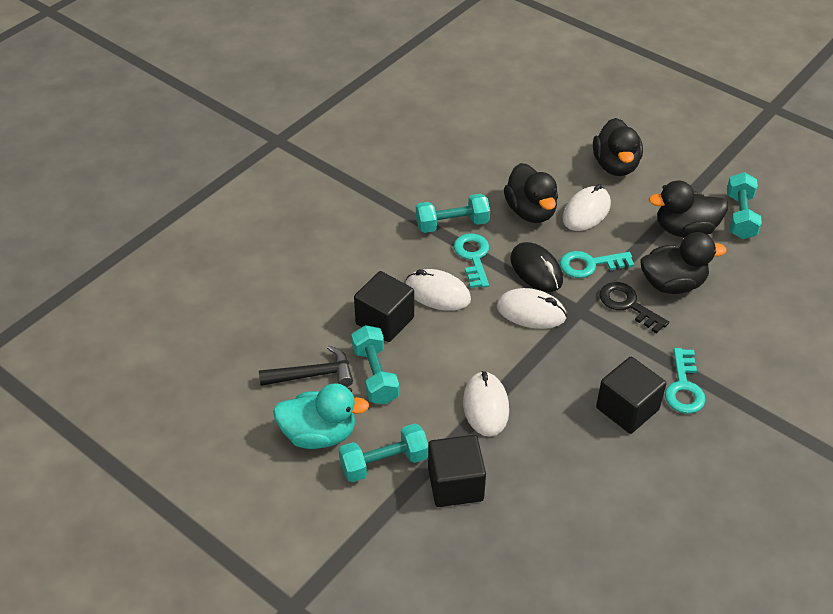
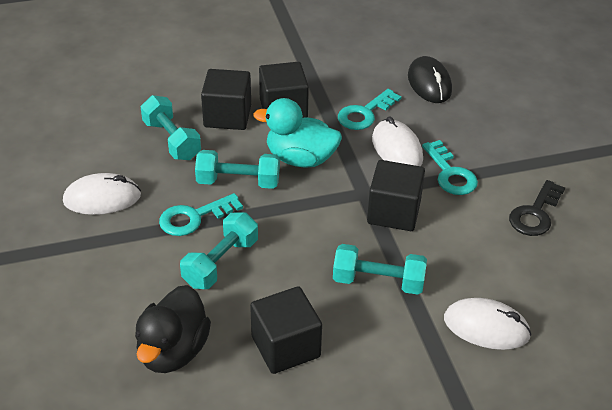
black cube: 3 -> 4
black duck: 4 -> 1
black hammer: 1 -> 0
white mouse: 4 -> 3

